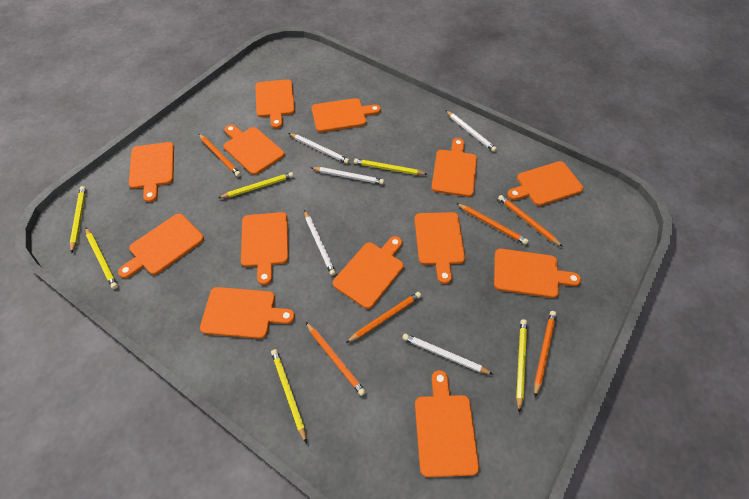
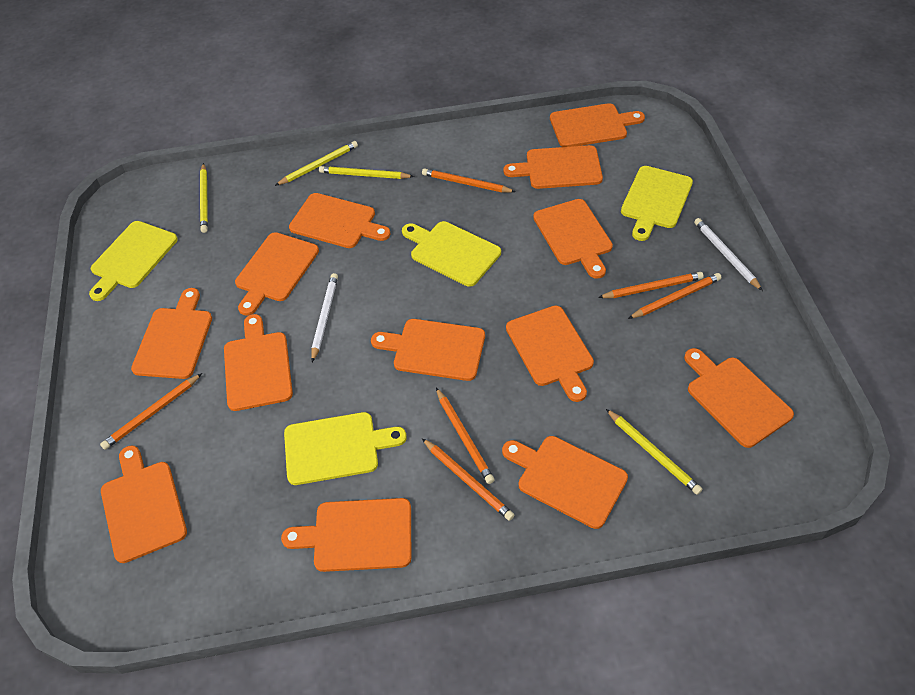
white pencil: 5 -> 2
yellow cutting board: 0 -> 4
yellow pencil: 6 -> 4

